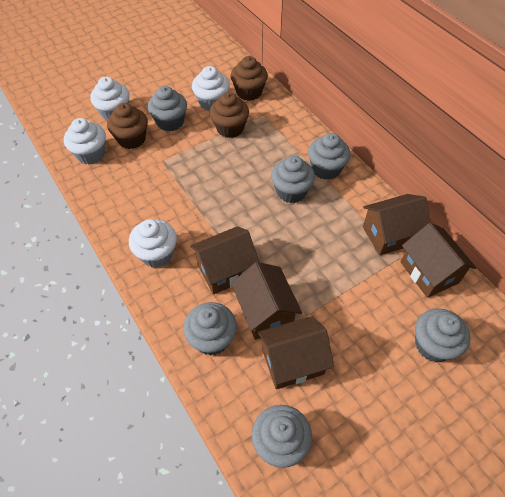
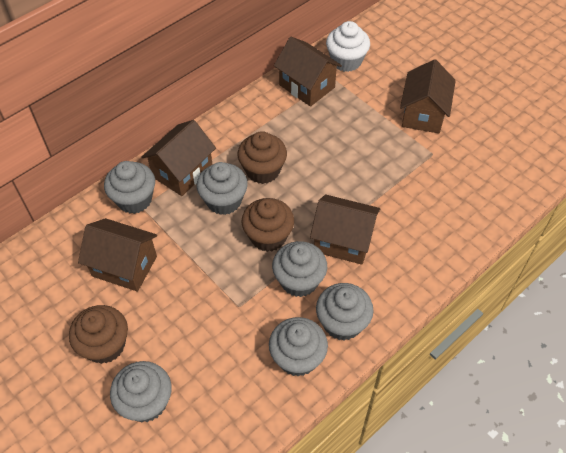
white cupcake: 4 -> 1

